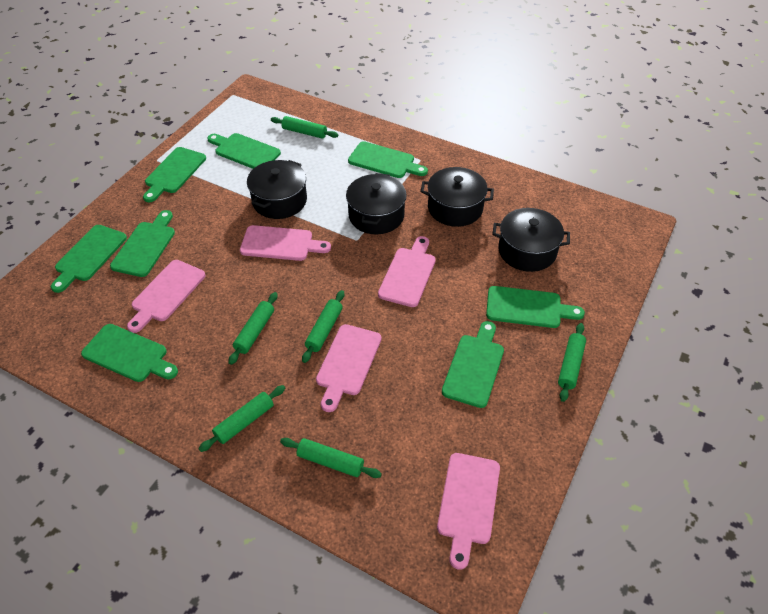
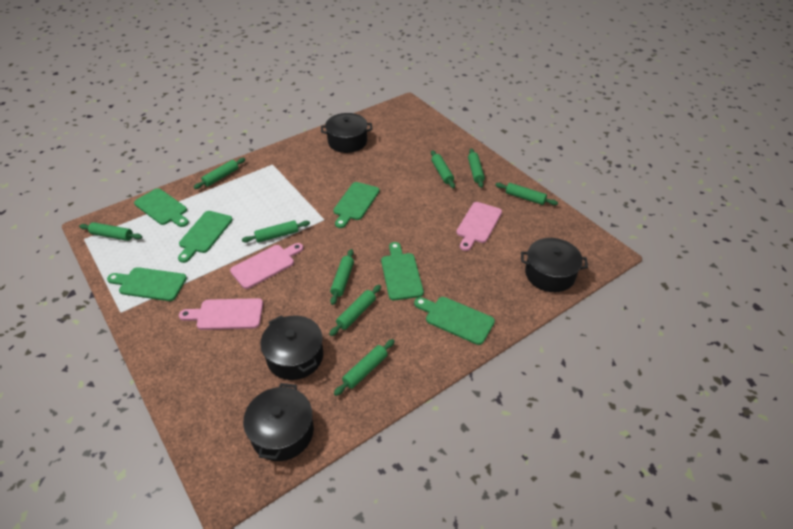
green cutting board: 8 -> 6
green rolling pin: 6 -> 9
pink cutting board: 5 -> 3

